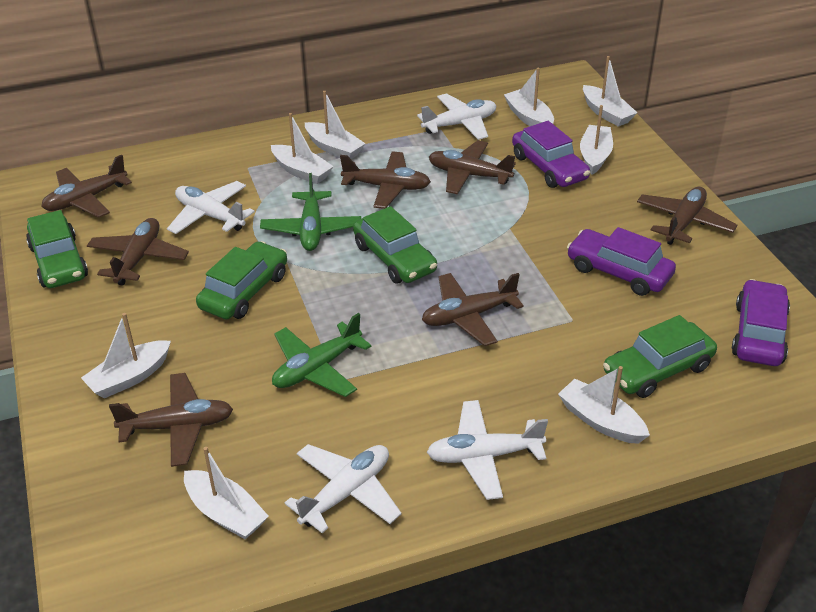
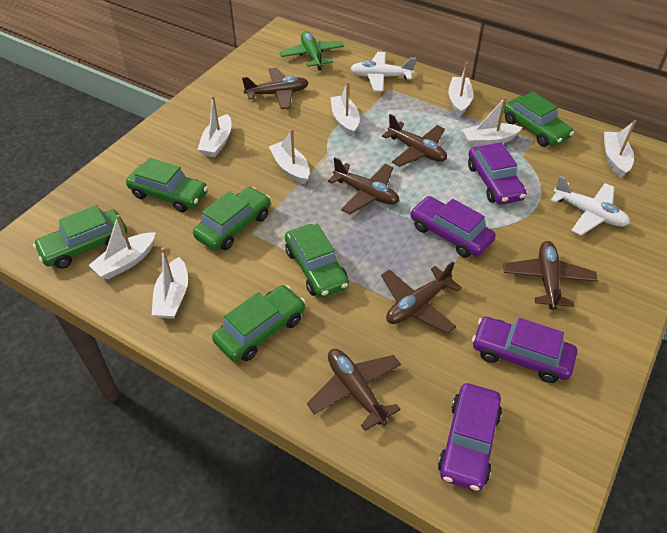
brown plane: 7 -> 6
green car: 4 -> 6
green plane: 2 -> 1
purple car: 3 -> 4
white plane: 4 -> 2

